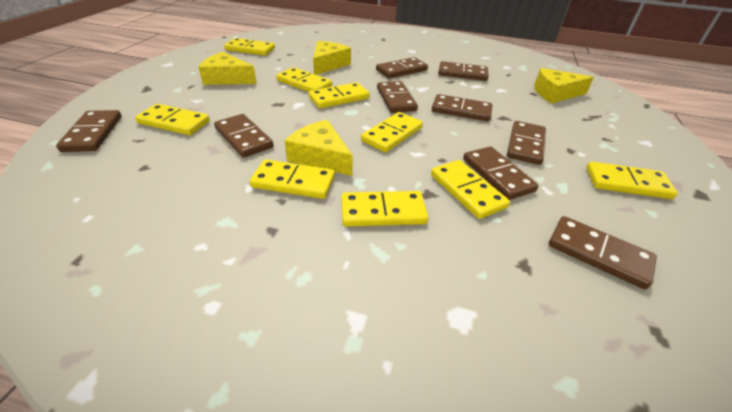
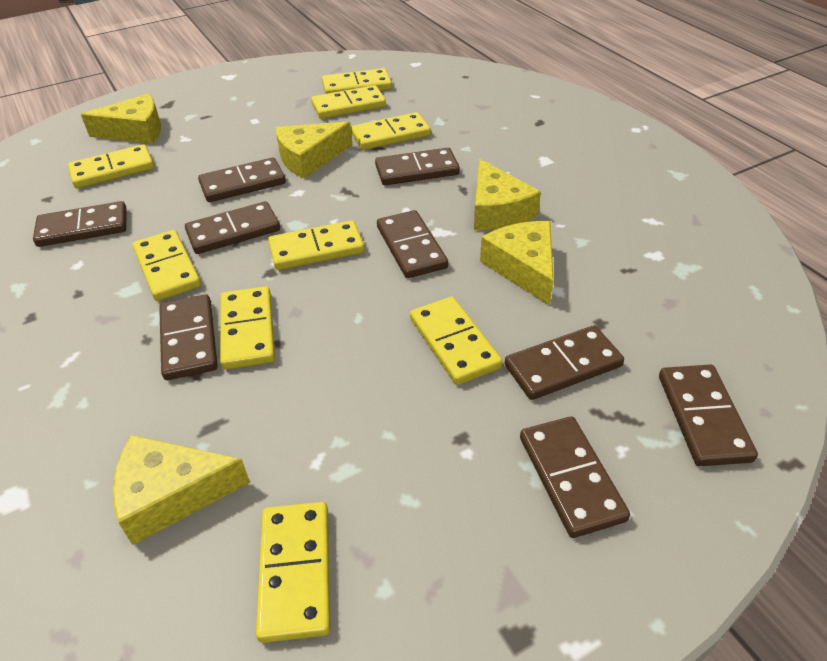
yellow cheese: 4 -> 5

